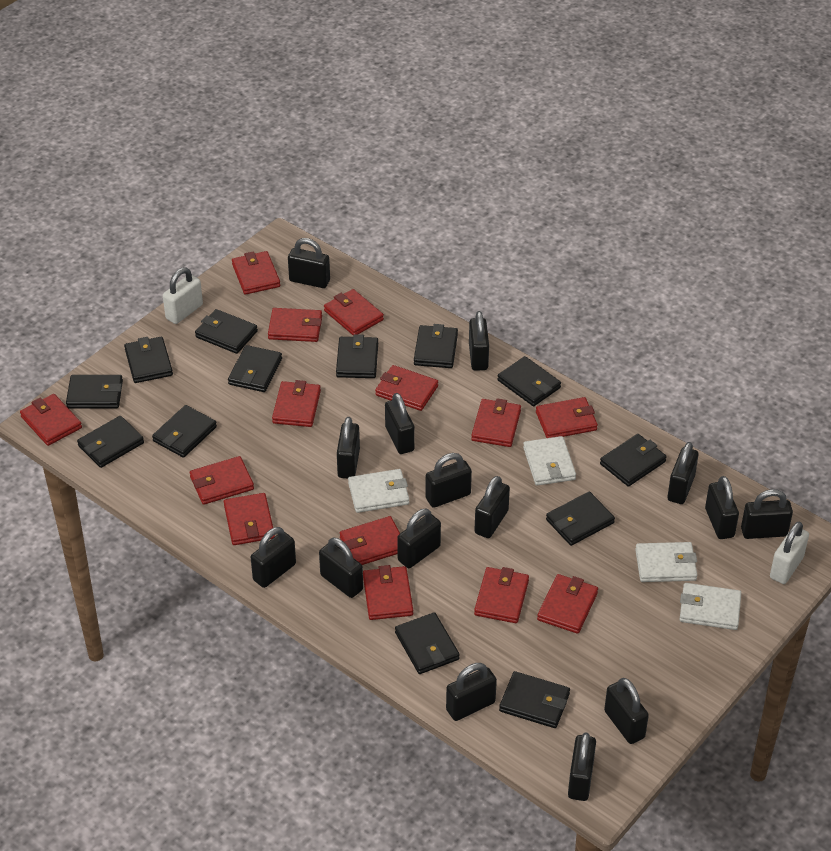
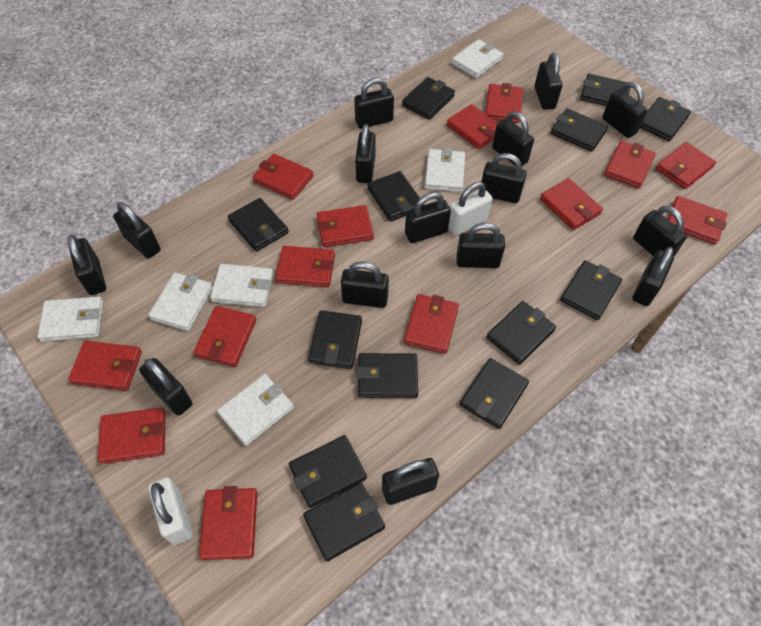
white wallet: 4 -> 6

